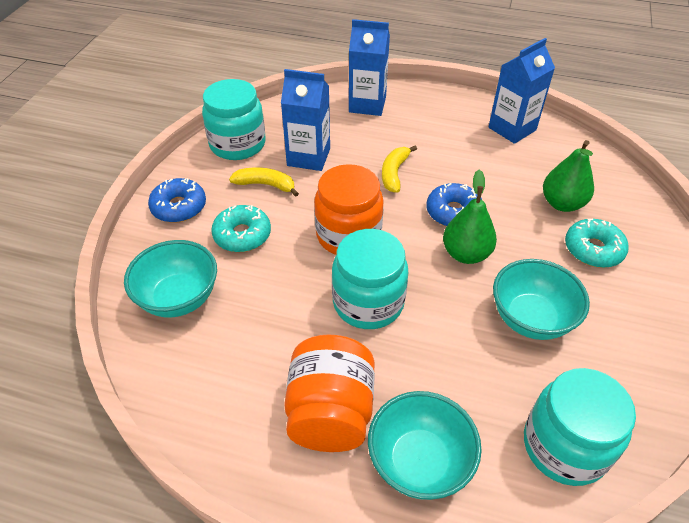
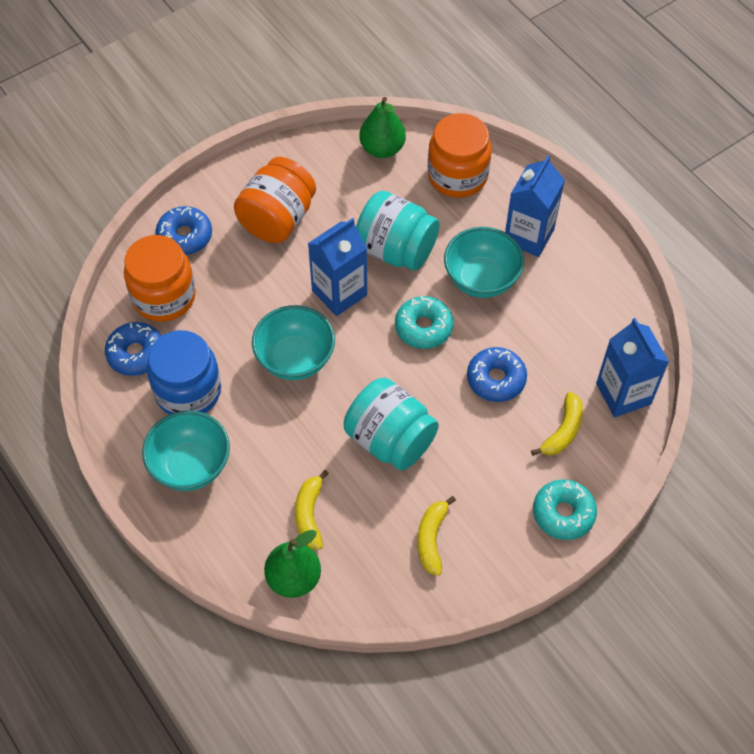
blue donut: 2 -> 3
blue jar: 0 -> 1
orange jar: 2 -> 3
turquoise jar: 3 -> 2
yellow banana: 2 -> 3

